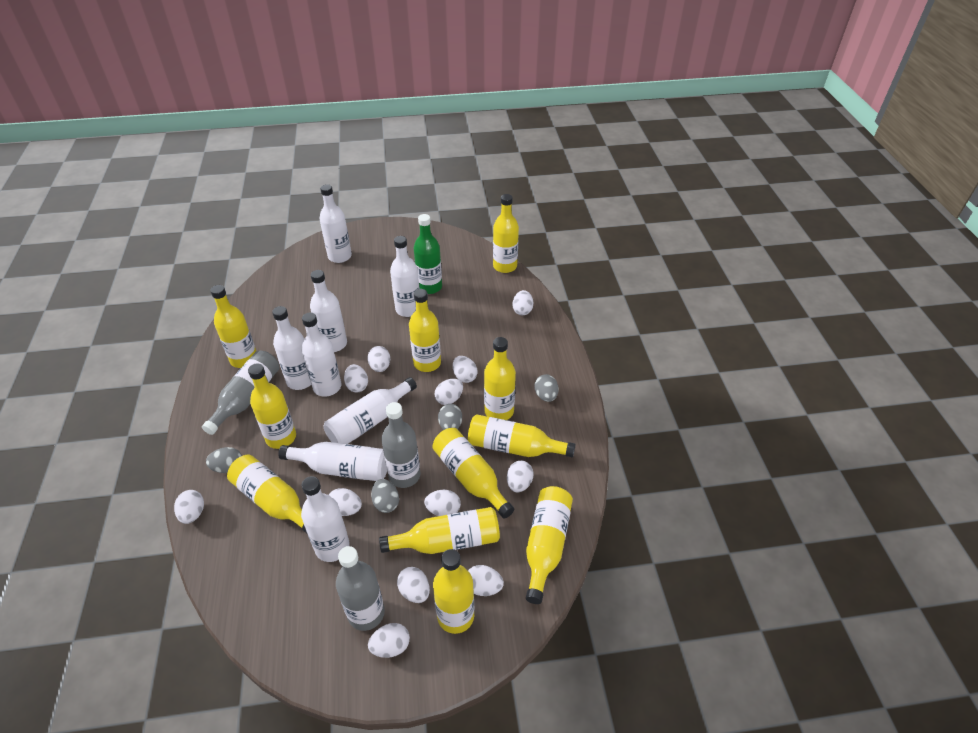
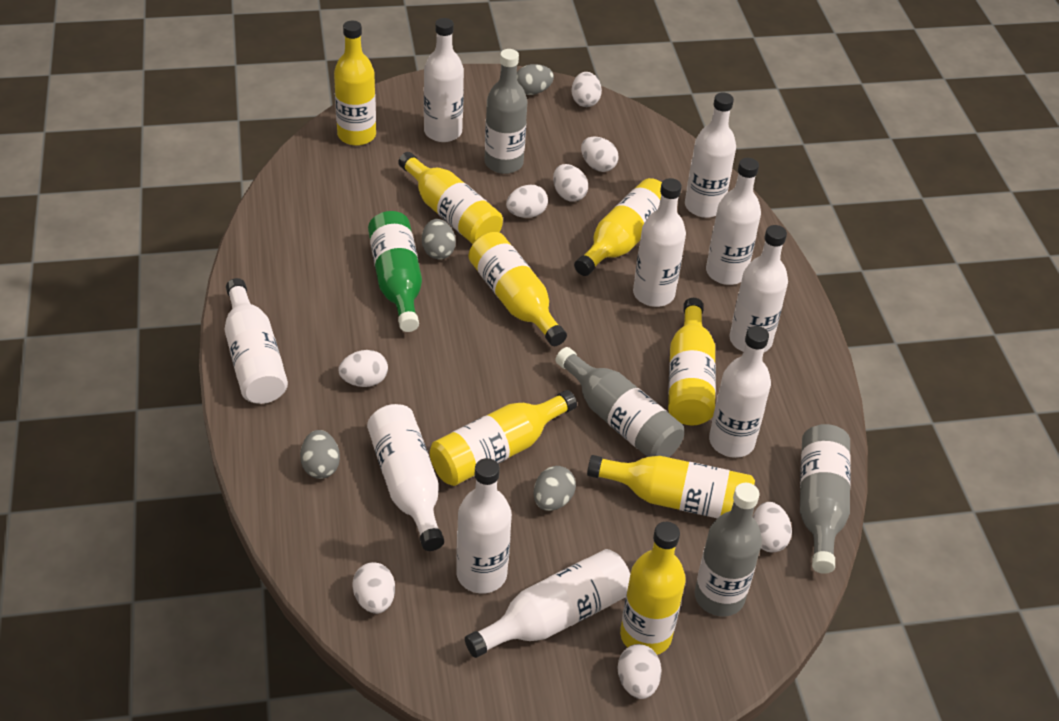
grey bottle: 3 -> 4
white bottle: 8 -> 10
white egg: 12 -> 8
yellow bottle: 11 -> 8

